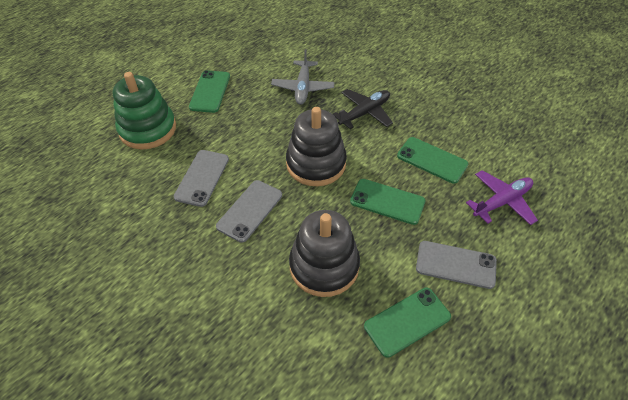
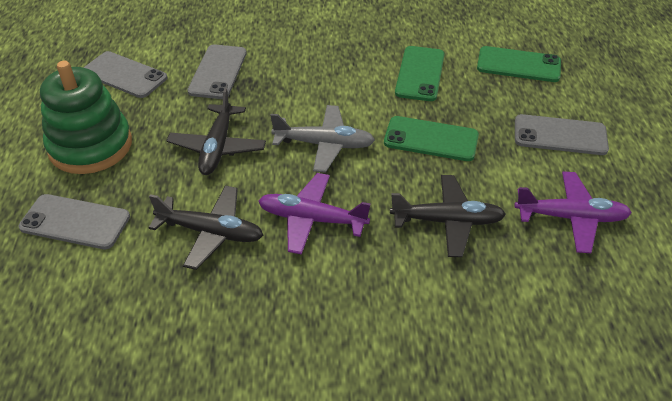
black plane: 1 -> 3
black stacking toy: 2 -> 0
green phone: 4 -> 3
grey phone: 3 -> 4
purple plane: 1 -> 2

